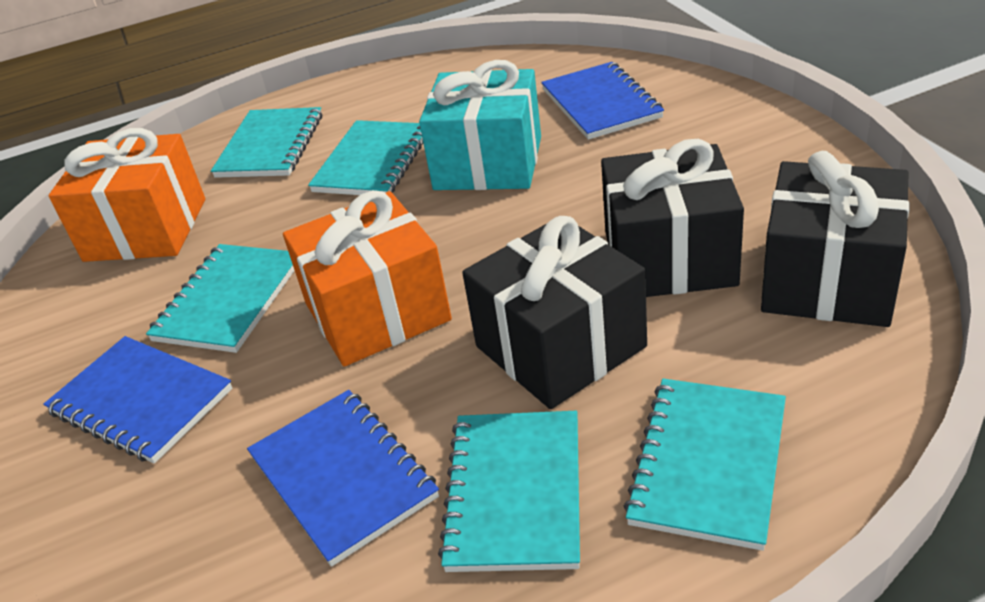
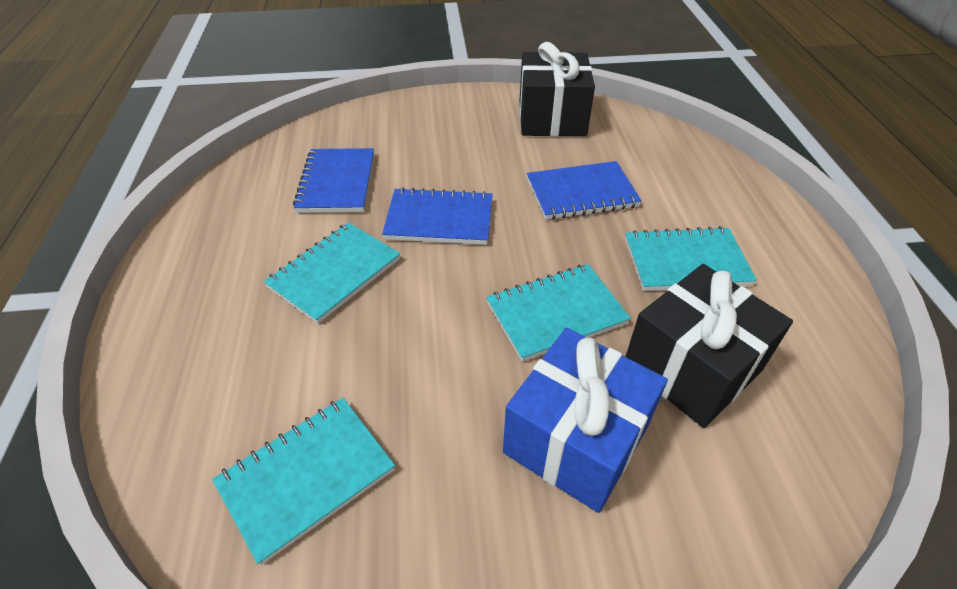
black gift: 3 -> 2
blue gift: 0 -> 1
orange gift: 2 -> 0
turquoise gift: 1 -> 0
turquoise notebook: 5 -> 4

